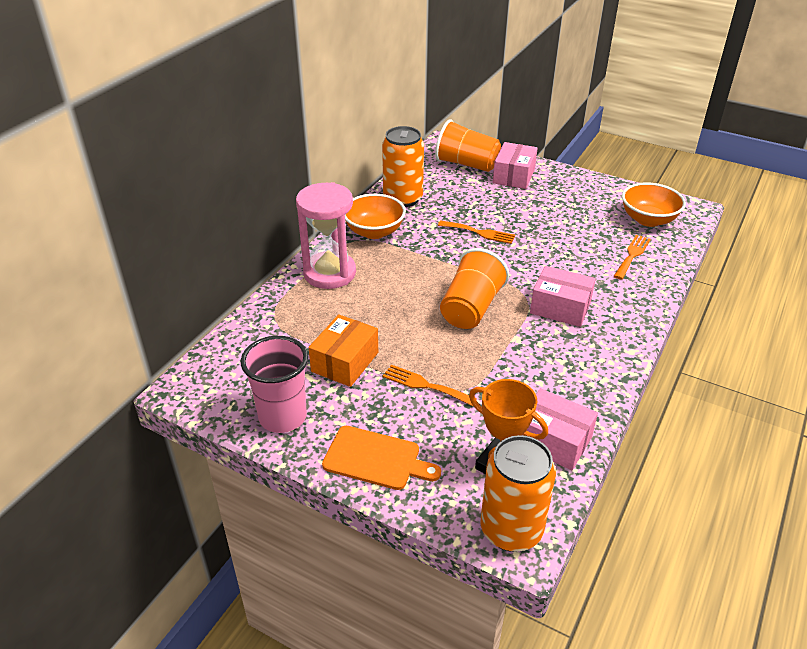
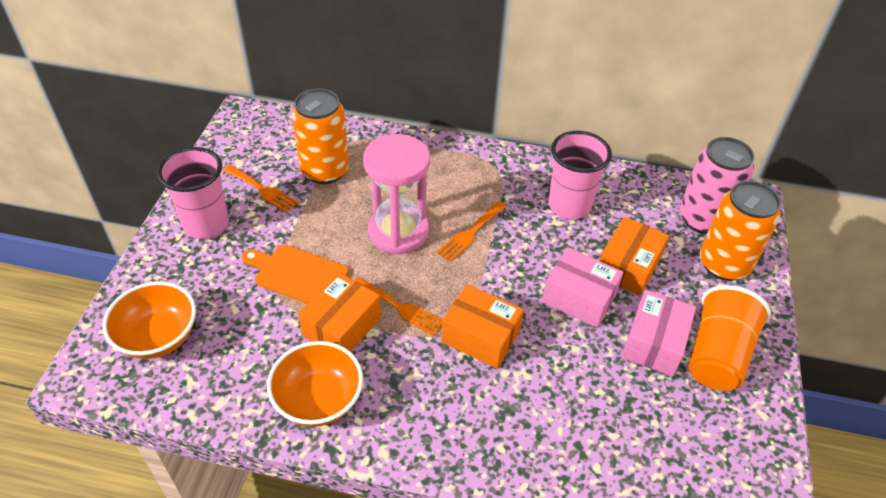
orange box: 1 -> 3
orange cup: 2 -> 1
orange trophy: 1 -> 0
pink box: 3 -> 2
pink can: 0 -> 1
pink cup: 1 -> 2

